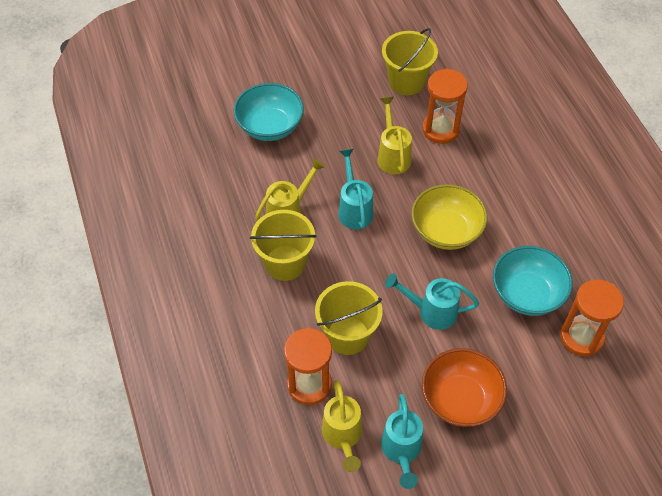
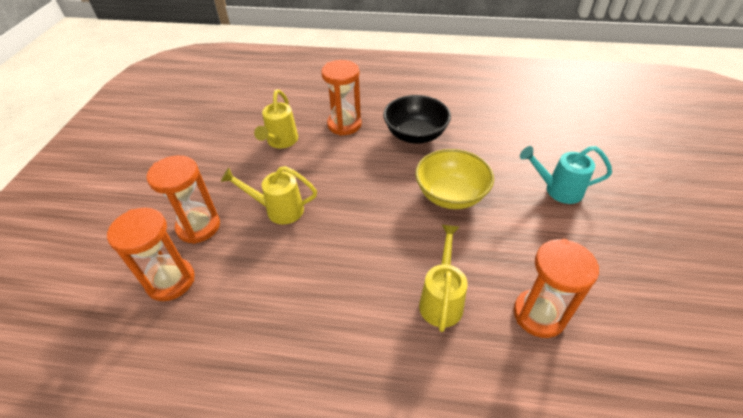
black bowl: 0 -> 1
orange bowl: 1 -> 0
orange hourglass: 3 -> 4
turquoise bowl: 2 -> 0
turquoise watering can: 3 -> 1
yellow bucket: 3 -> 0

